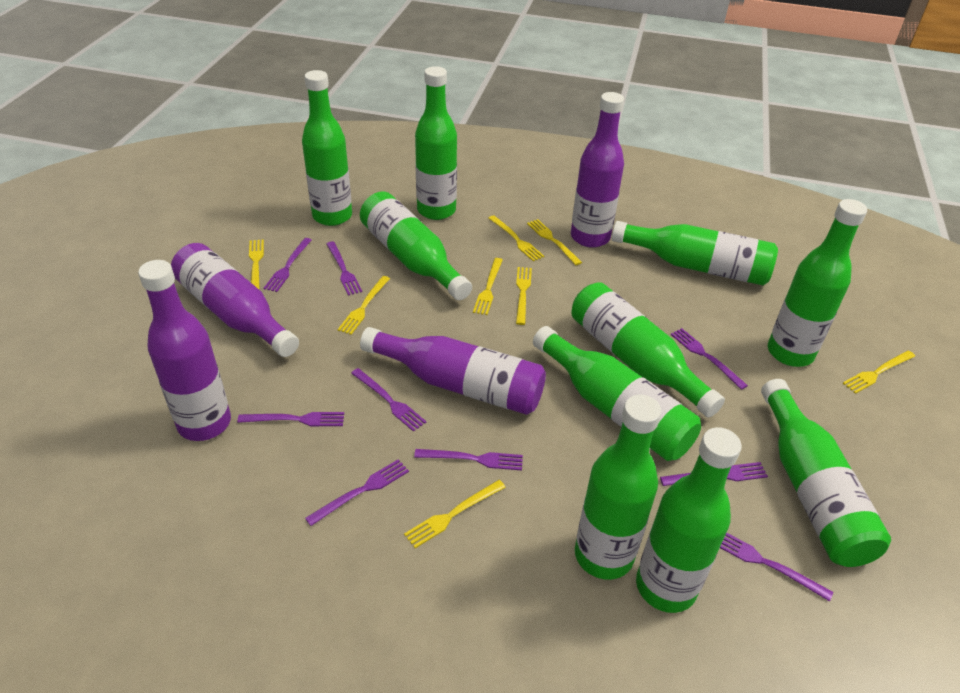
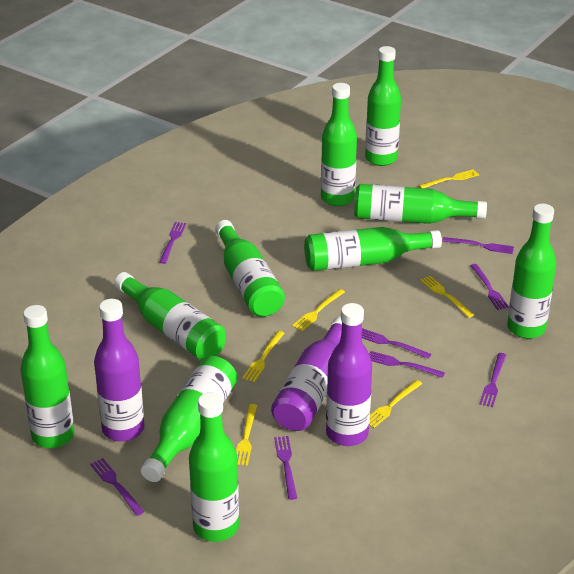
purple bottle: 4 -> 3
purple fork: 9 -> 8
yellow fork: 8 -> 6

